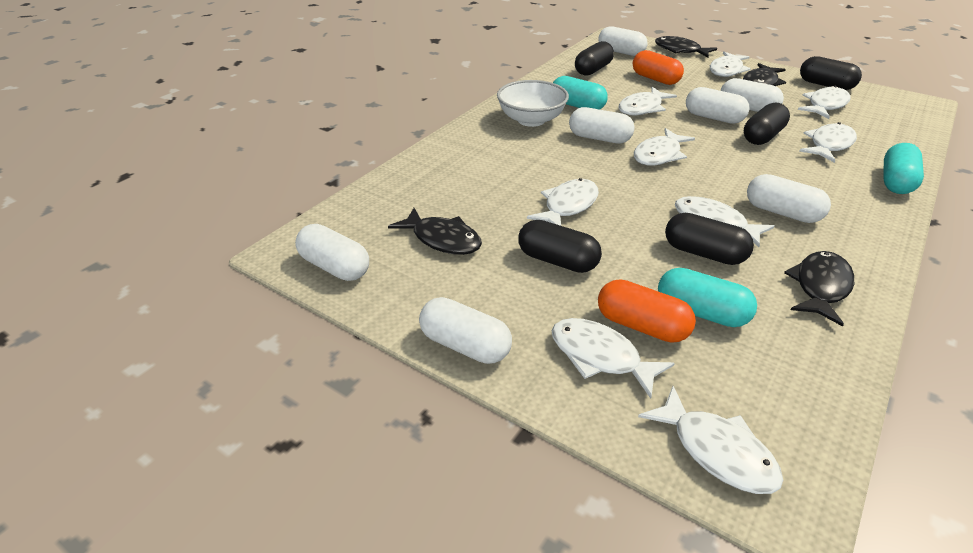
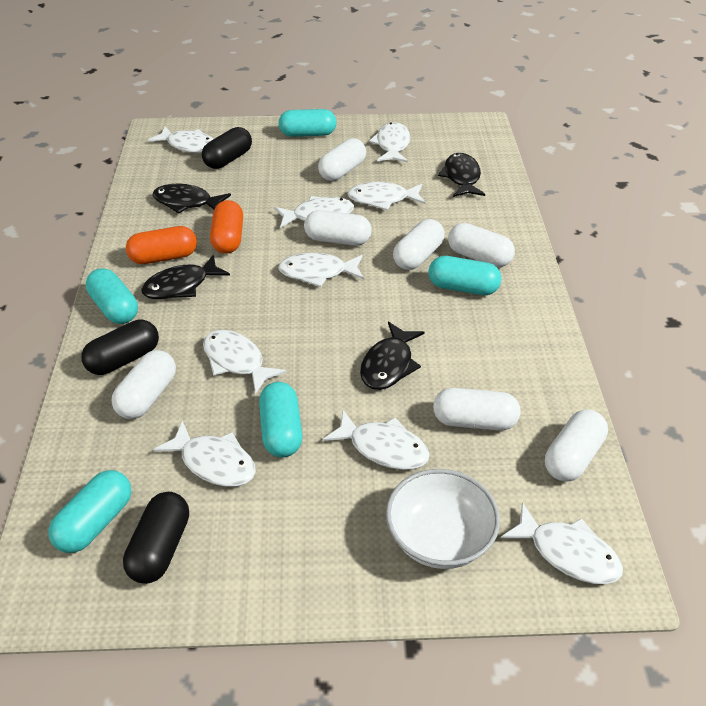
black capsule: 5 -> 3
turquoise capsule: 3 -> 5

